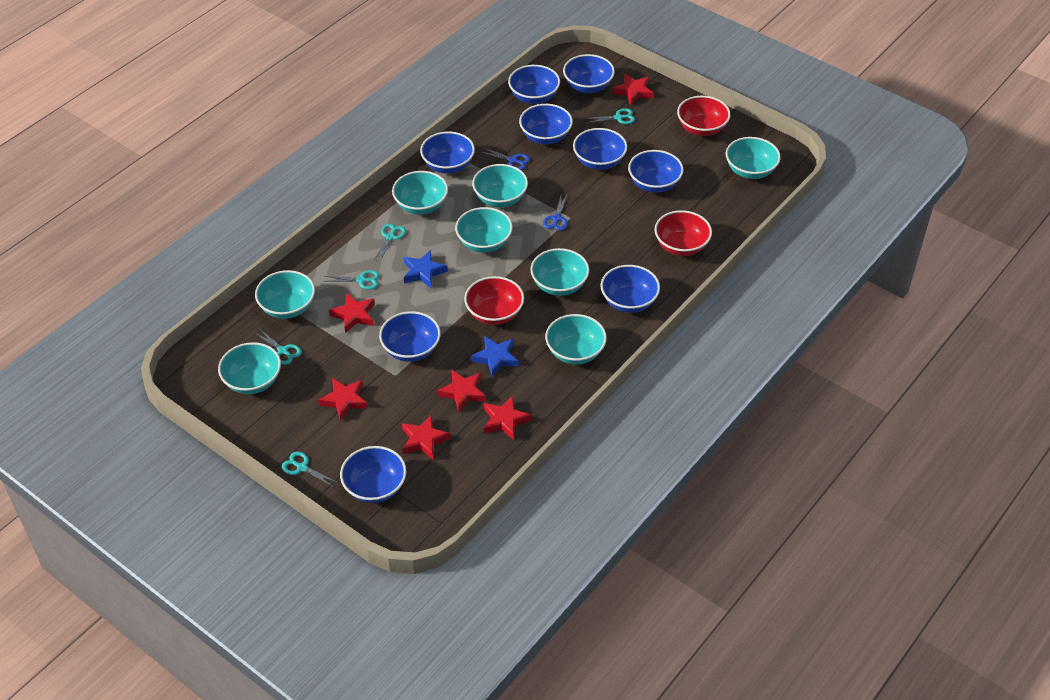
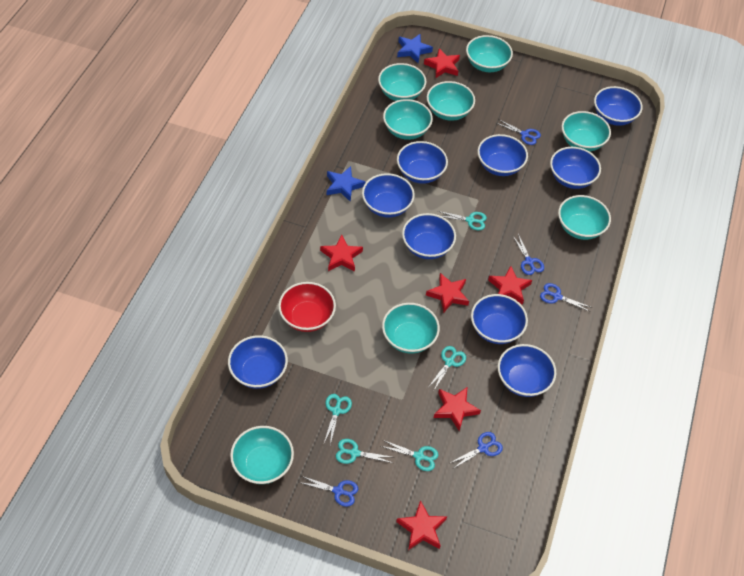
blue scissors: 2 -> 5
red bowl: 3 -> 1

